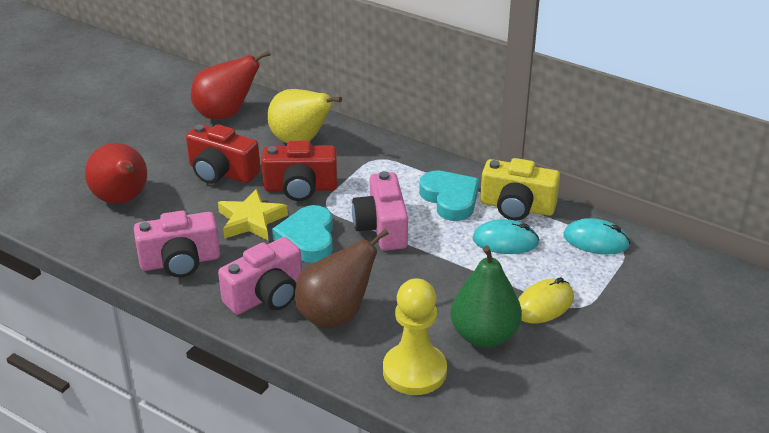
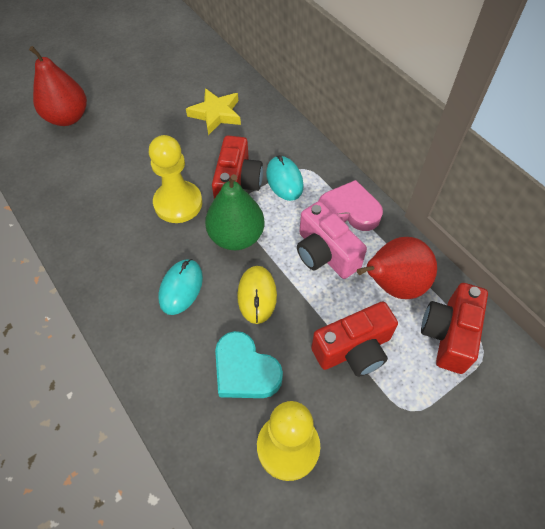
brown pear: 1 -> 0
pink camera: 3 -> 1
pink heart: 0 -> 1
red camera: 2 -> 3
turquoise heart: 2 -> 1
yellow camera: 1 -> 0
yellow pawn: 1 -> 2
yellow pear: 1 -> 0

